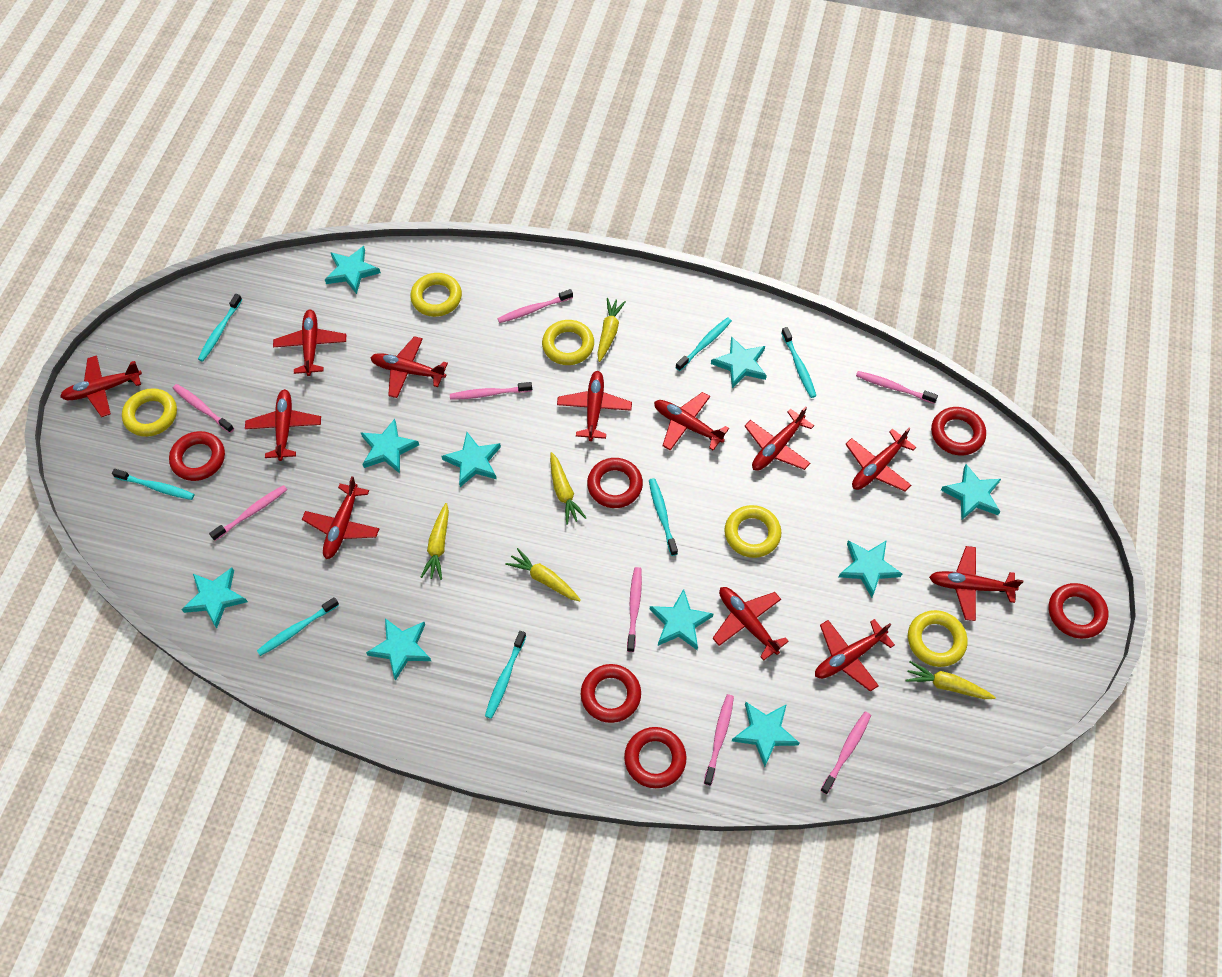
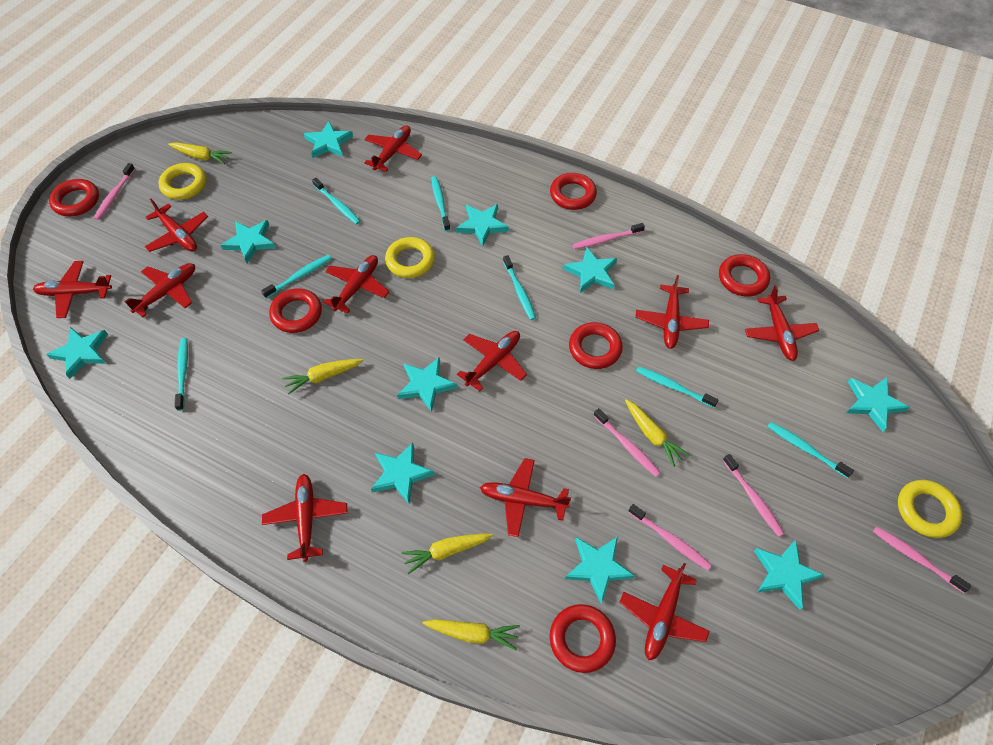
pink toothbrush: 8 -> 6
red plane: 12 -> 11
yellow ring: 5 -> 3

